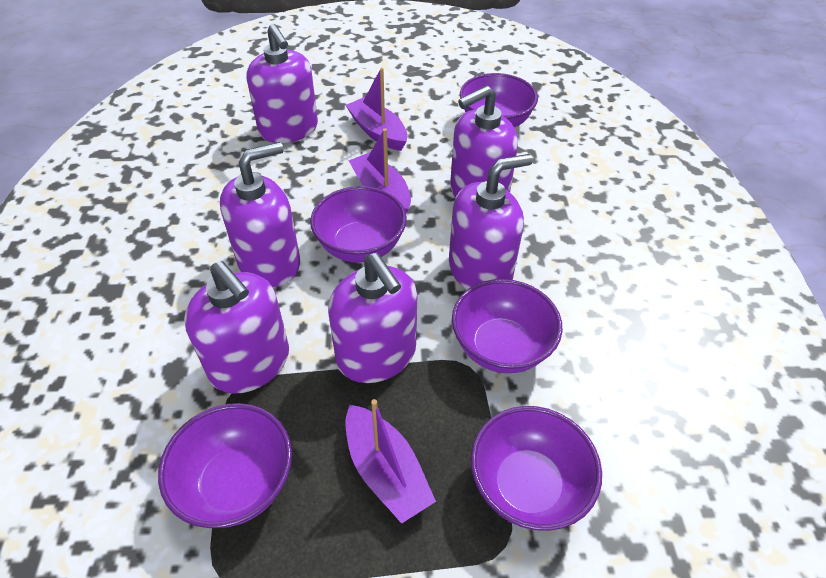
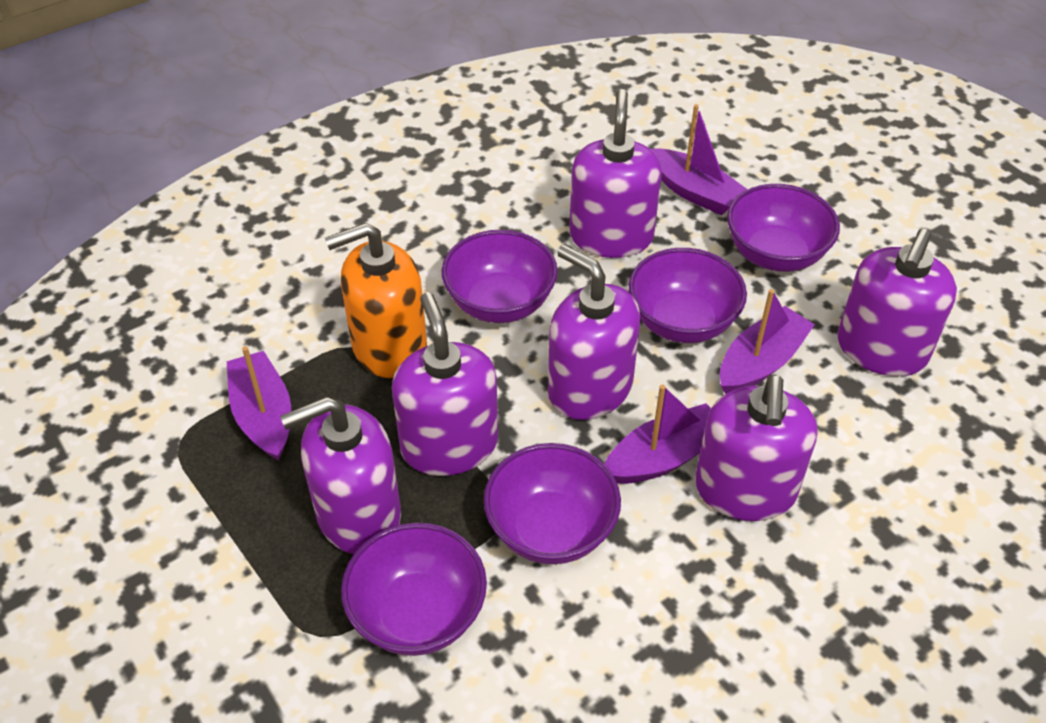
orange soap dispenser: 0 -> 1
purple boat: 3 -> 4

